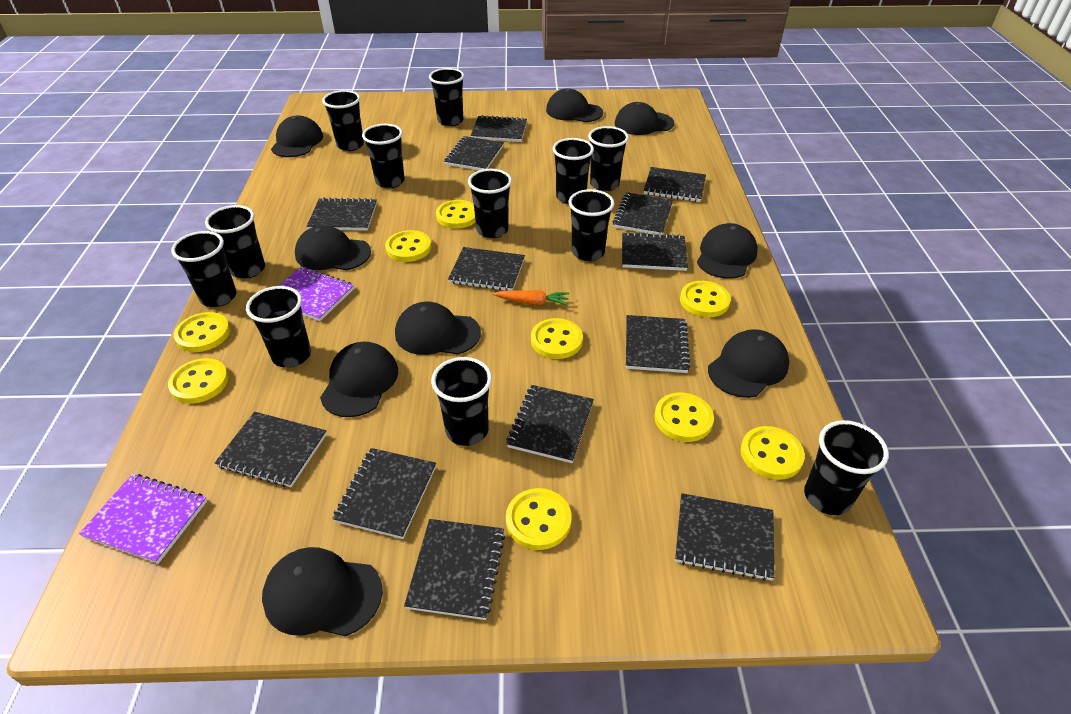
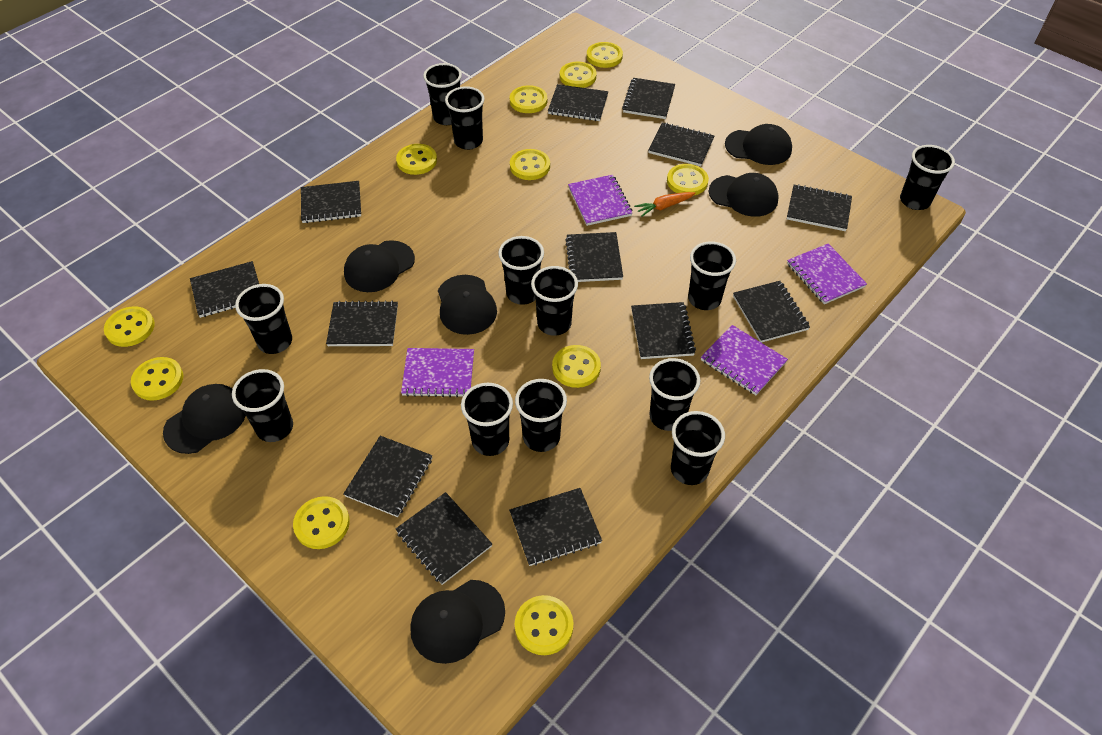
black cap: 9 -> 6
purple notebook: 2 -> 4
yellow button: 9 -> 11

